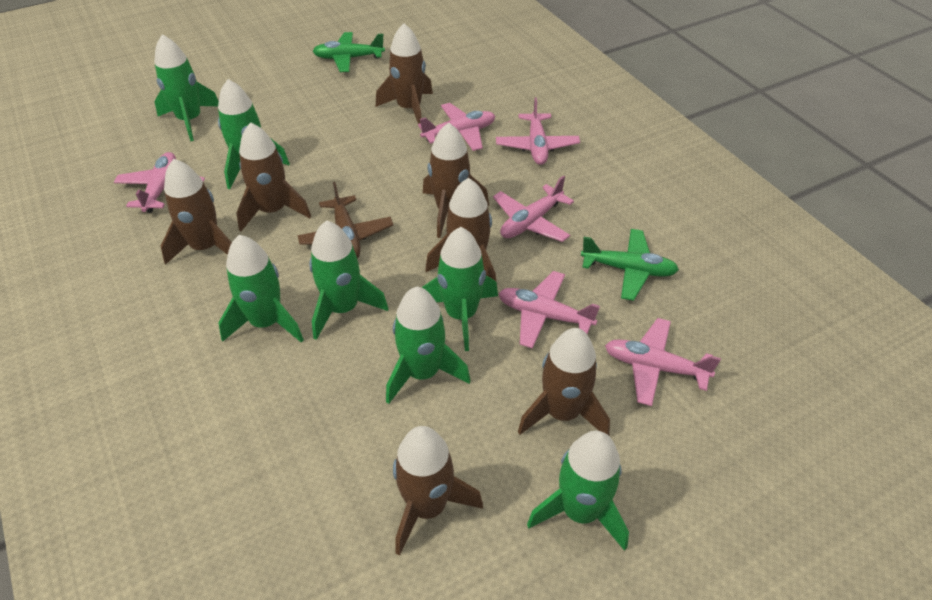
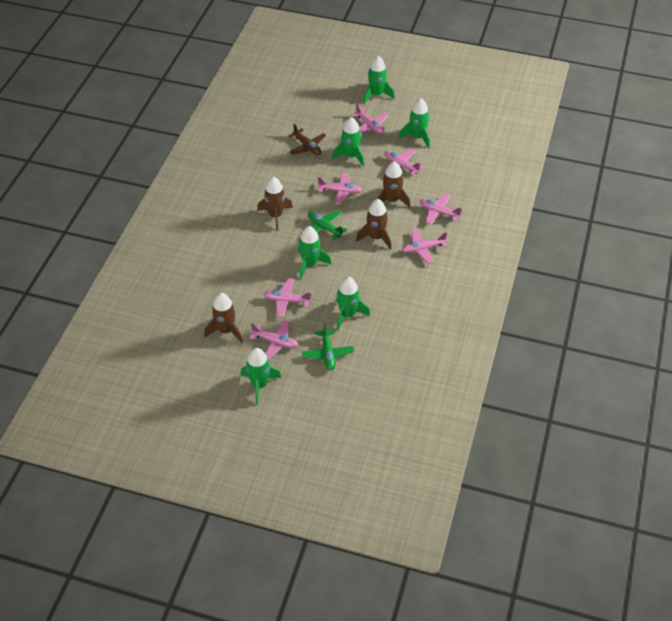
brown rocket: 7 -> 4
green rocket: 7 -> 6
pink plane: 6 -> 7

